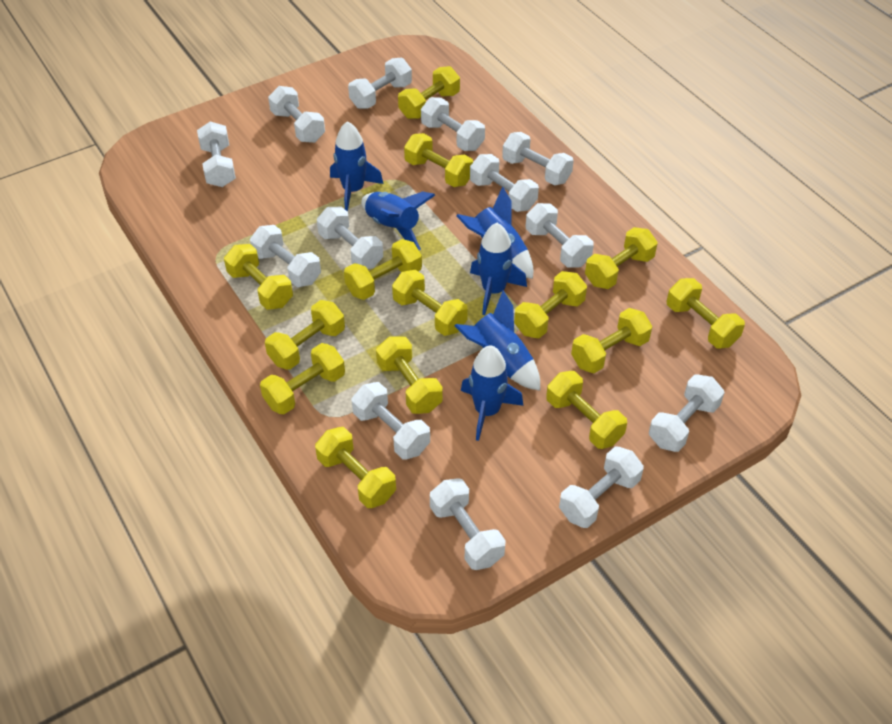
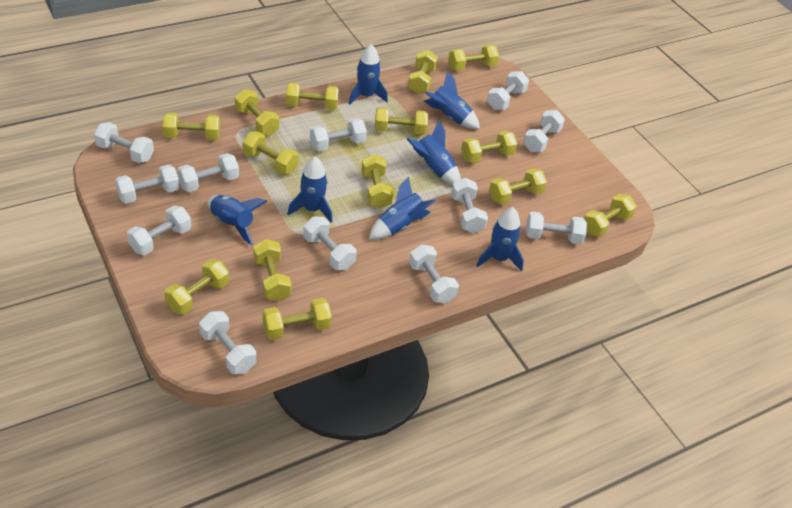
blue rocket: 6 -> 7
white dumbbell: 13 -> 12

